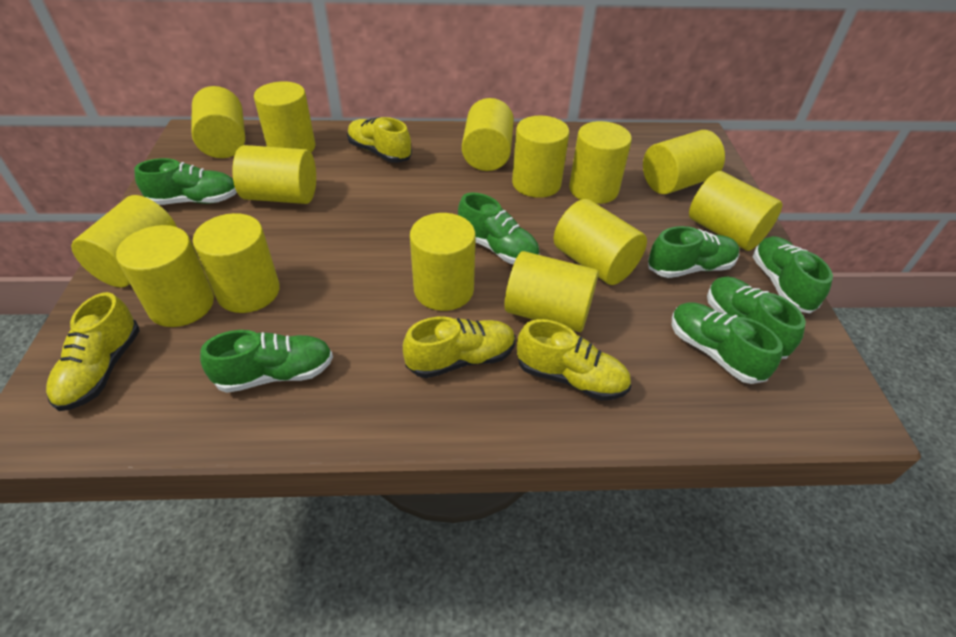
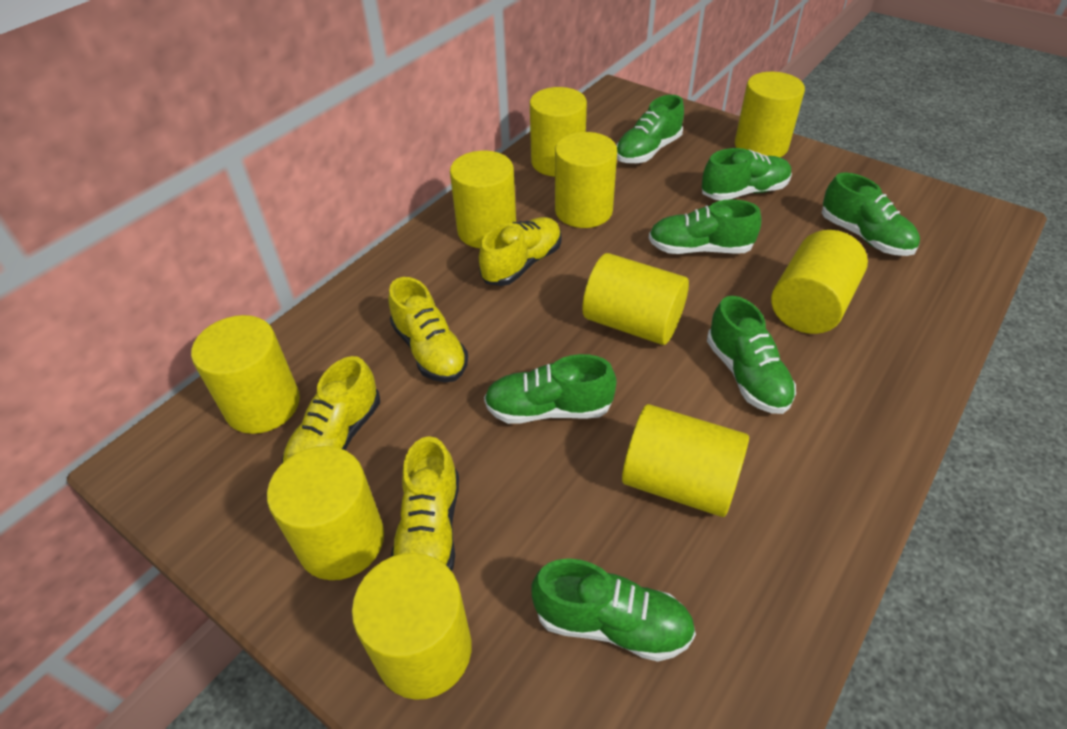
yellow cylinder: 14 -> 10

